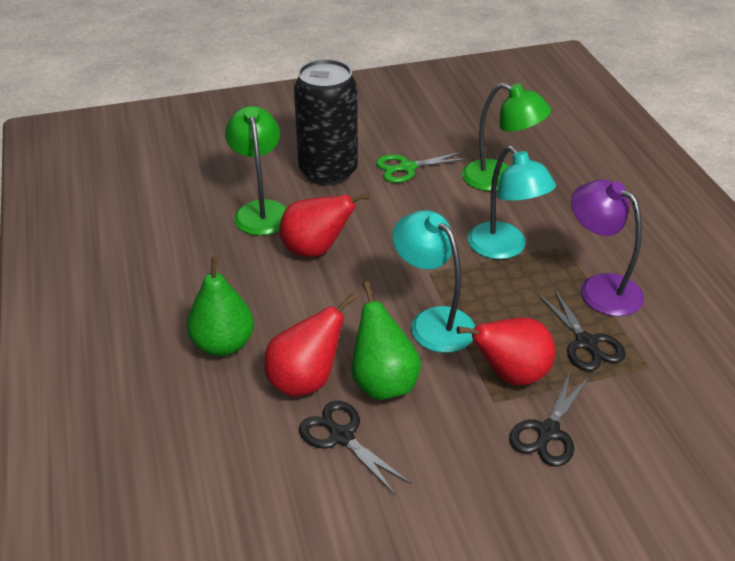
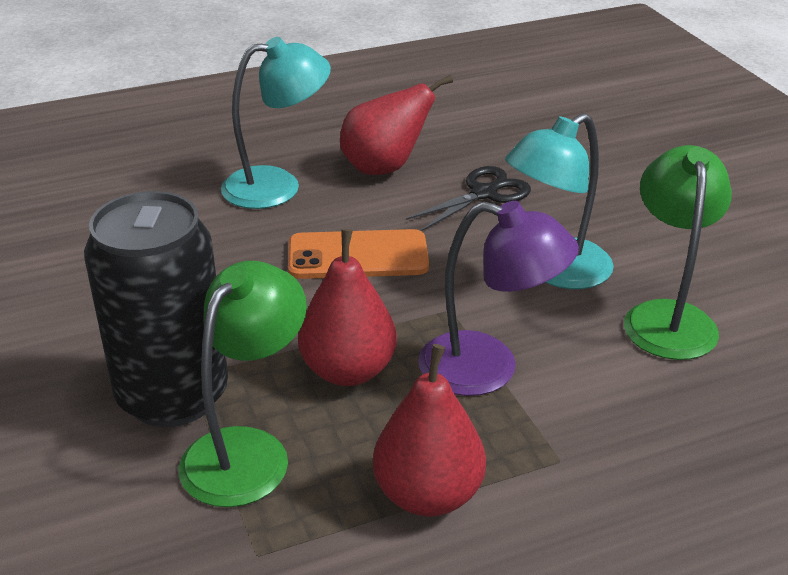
black scissors: 3 -> 1
green pear: 2 -> 0
green scissors: 1 -> 0
orange phone: 0 -> 1

